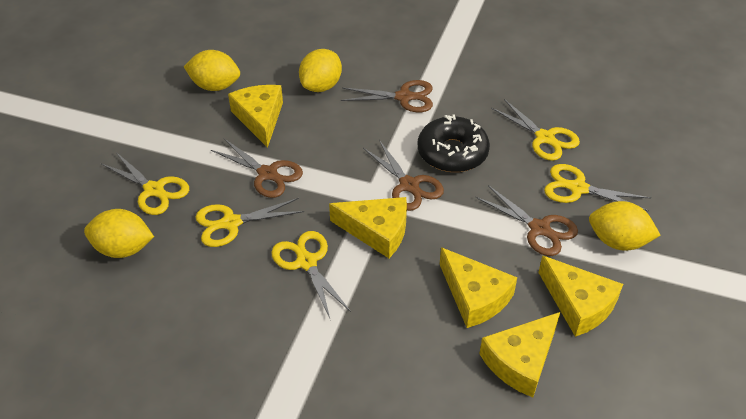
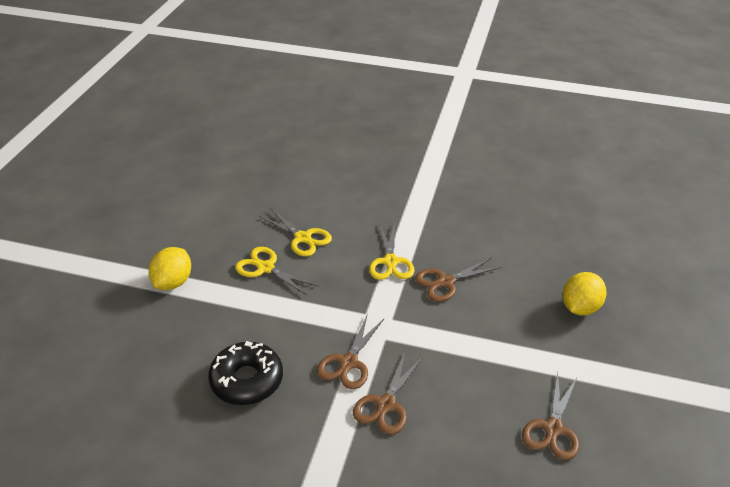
yellow cheese: 5 -> 0
yellow lemon: 4 -> 2
yellow scissors: 5 -> 3

